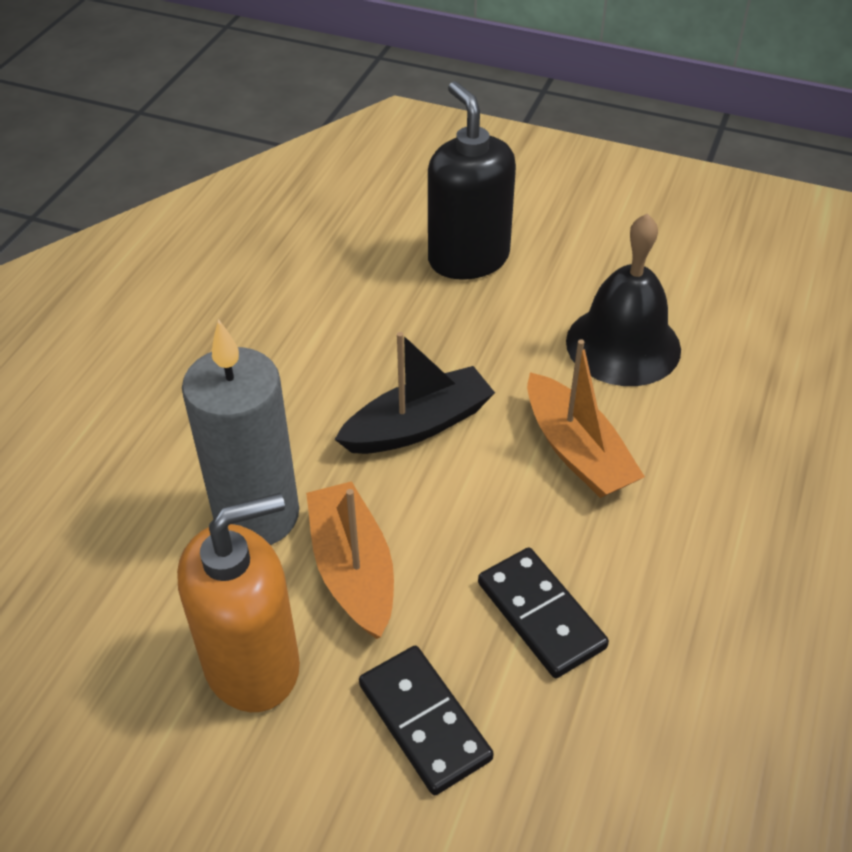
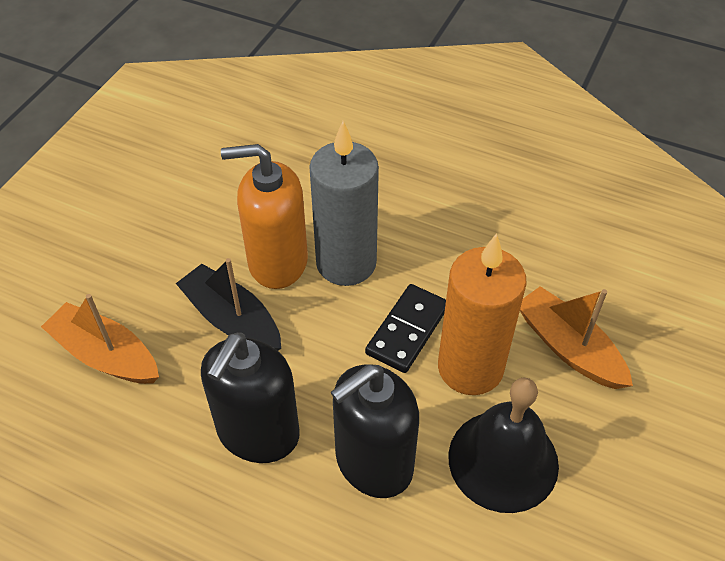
black domino: 2 -> 1
black soap dispenser: 1 -> 2
orange candle: 0 -> 1

